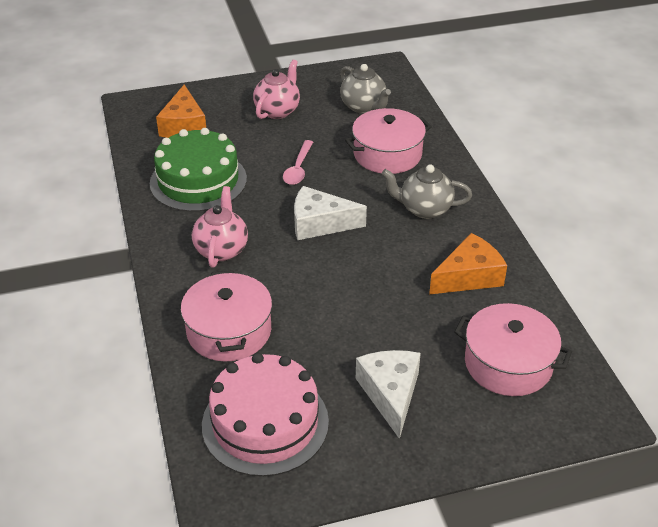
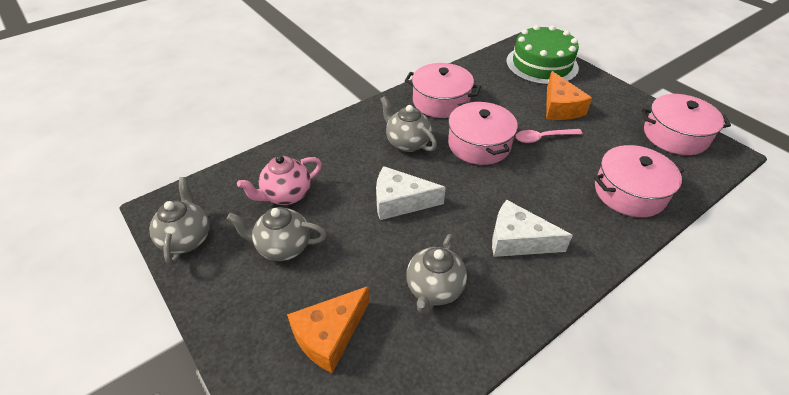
grey teapot: 2 -> 4
pink cake: 1 -> 0
pink pot: 3 -> 4
pink teapot: 2 -> 1

